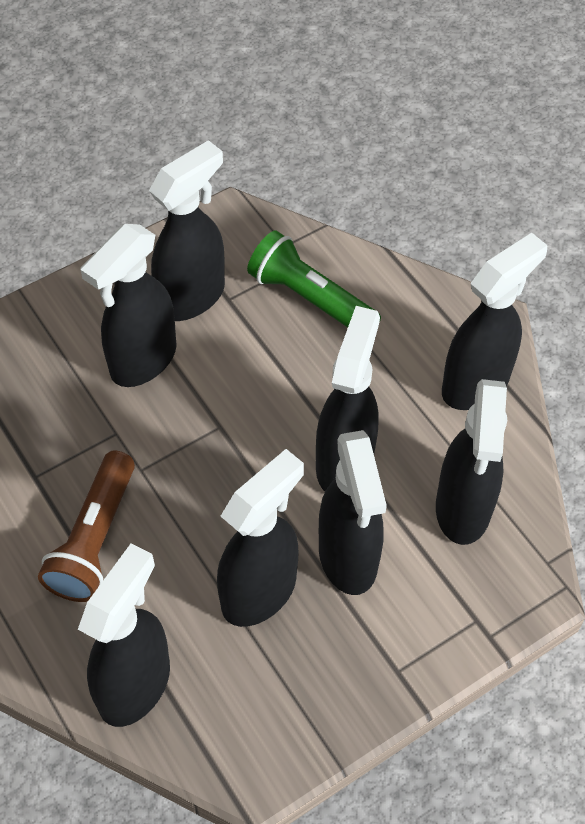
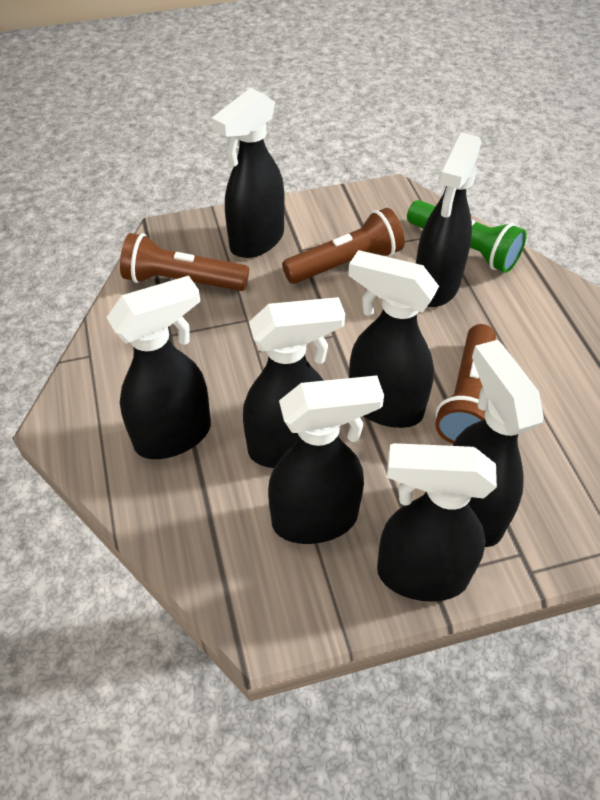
brown flashlight: 1 -> 3

